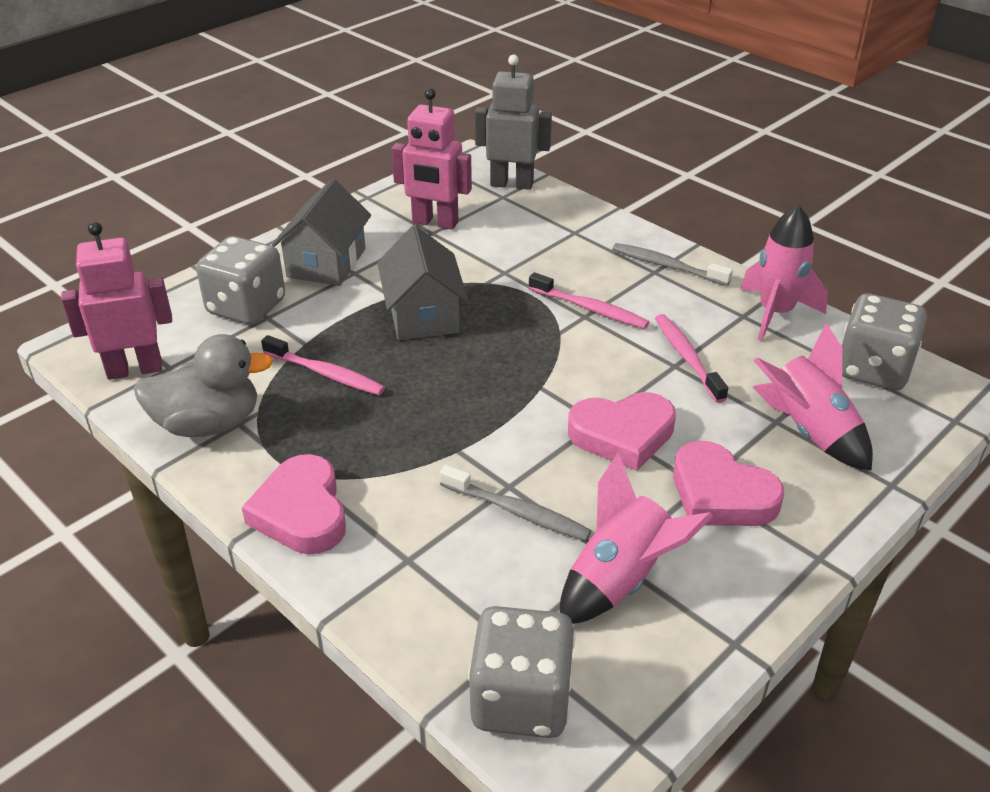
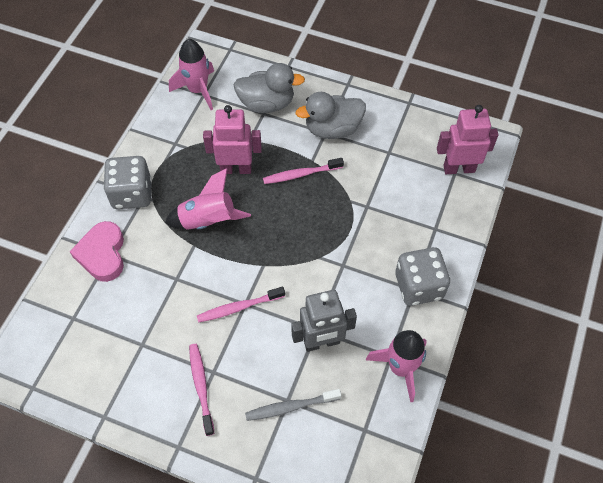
grey dice: 3 -> 2
grey duck: 1 -> 2
grey house: 2 -> 0
grey toothbrush: 2 -> 1
pink heart: 3 -> 1

